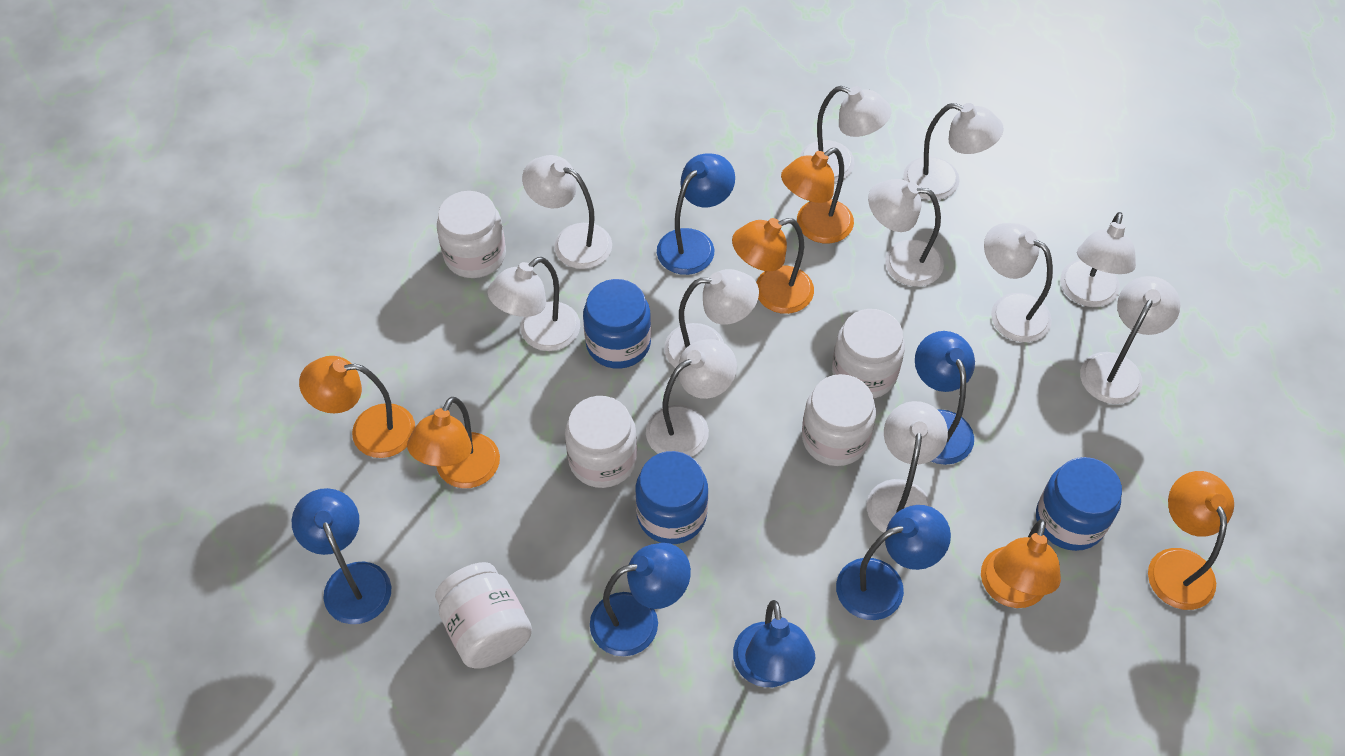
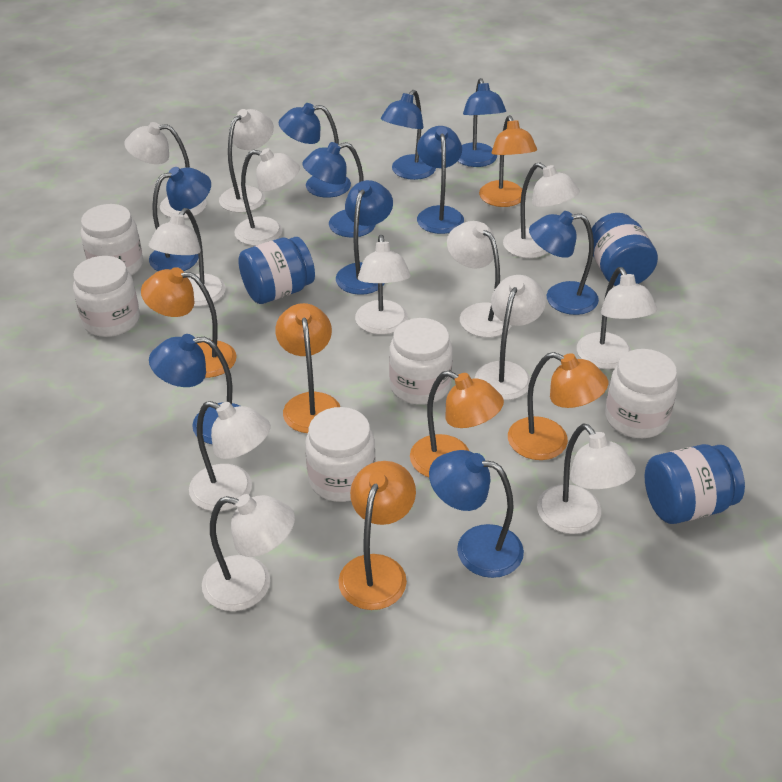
blue lamp: 6 -> 10
white lamp: 11 -> 12

